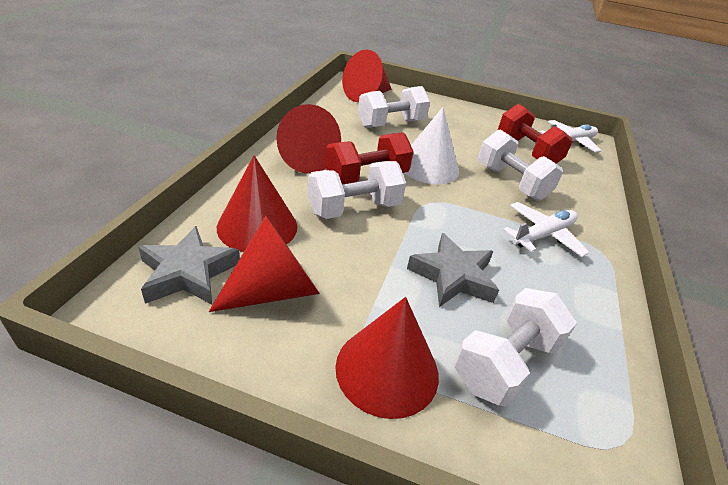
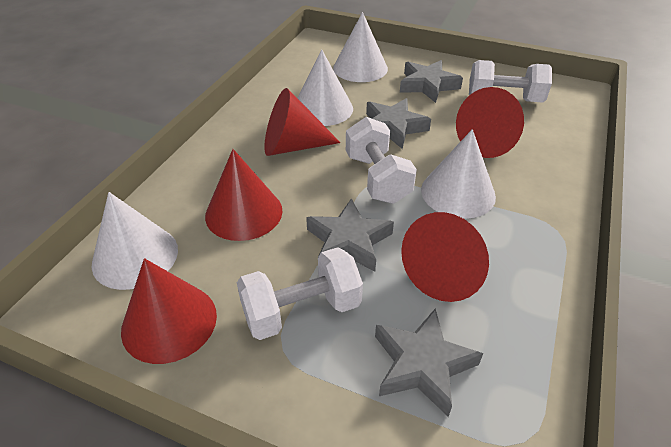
grey star: 2 -> 4
red dumbbell: 2 -> 0
white cone: 1 -> 4
white dumbbell: 4 -> 3
white plane: 2 -> 0

